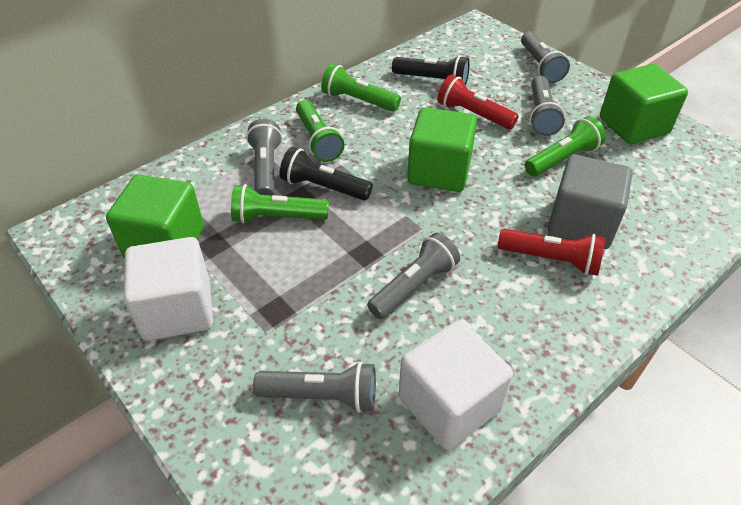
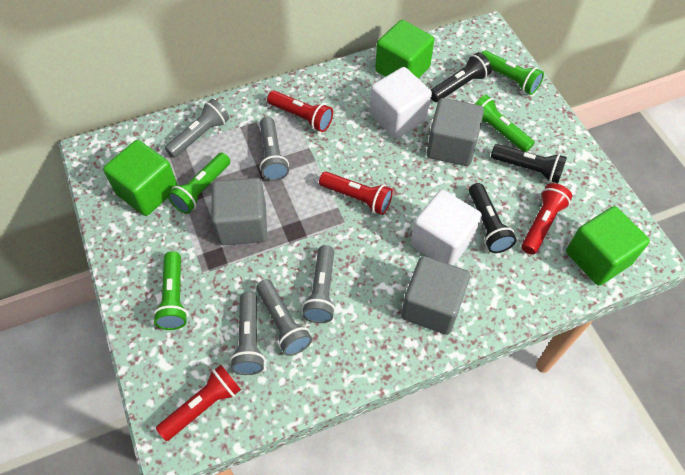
black flashlight: 2 -> 3
grey cube: 1 -> 3
red flashlight: 2 -> 4

